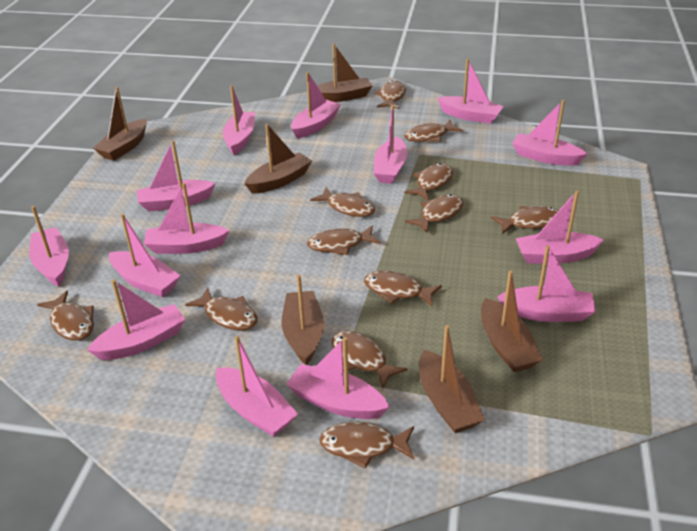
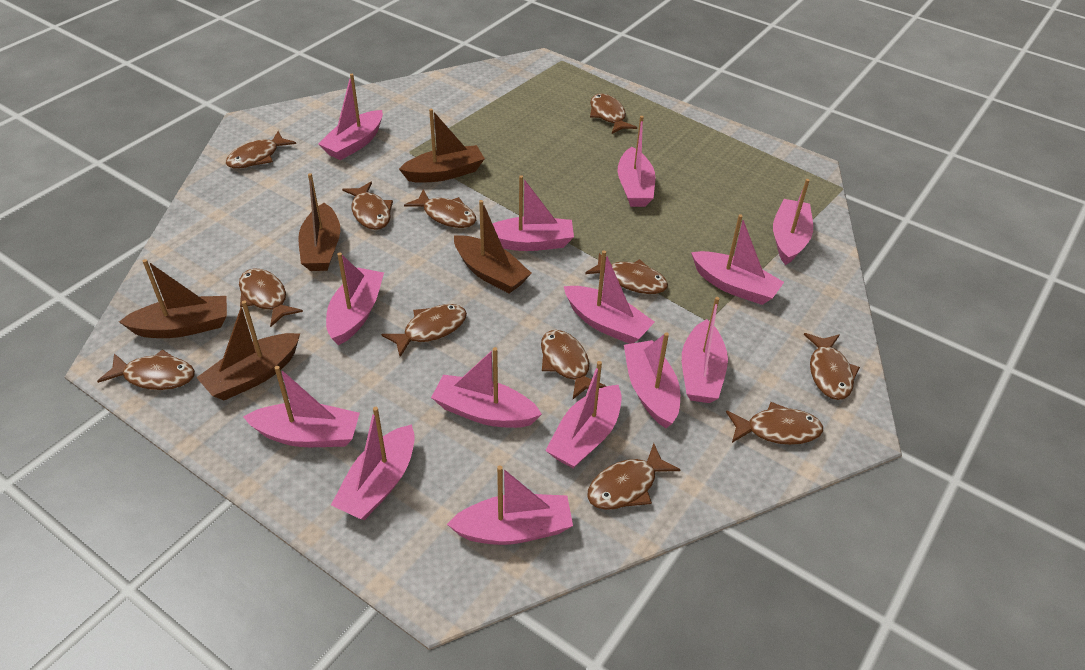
brown boat: 6 -> 5

